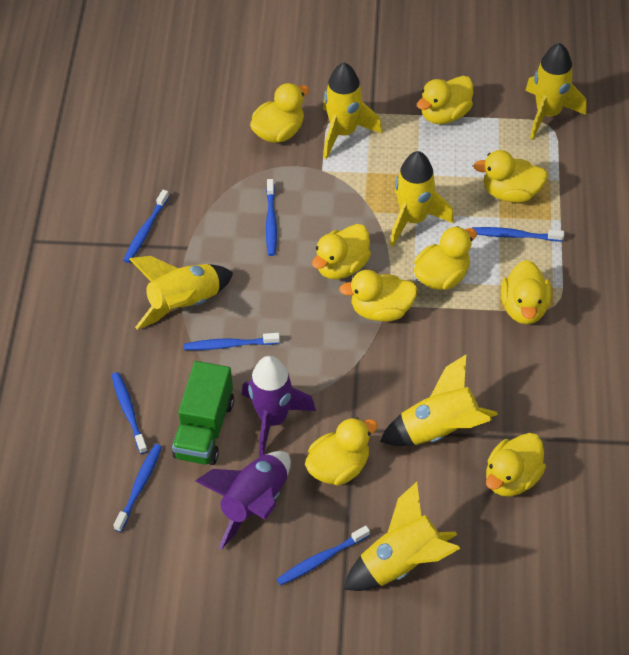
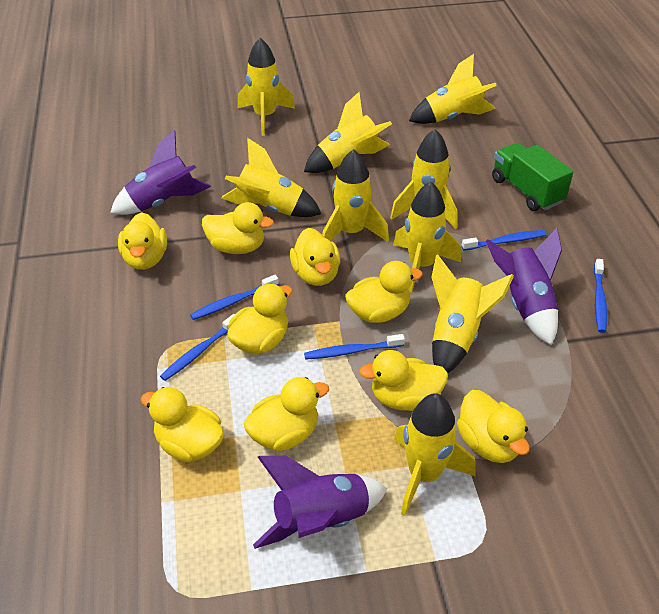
blue toothbrush: 7 -> 5
purple rocket: 2 -> 3
yellow rocket: 6 -> 9

